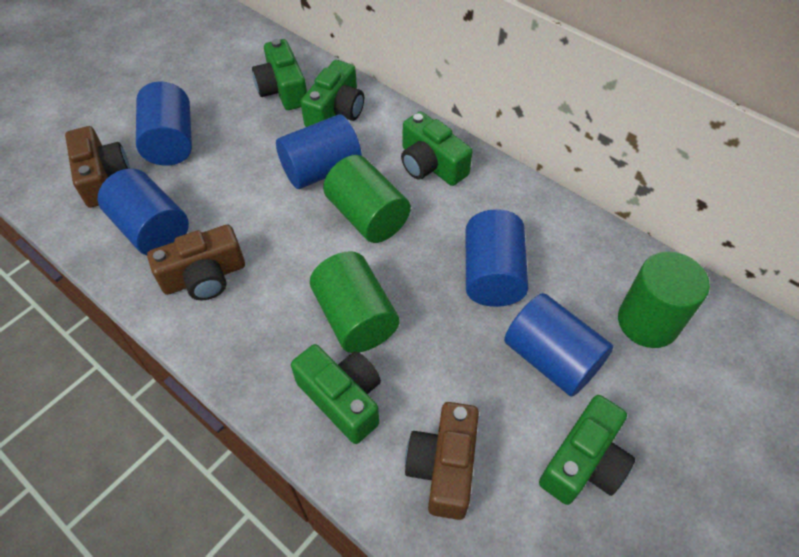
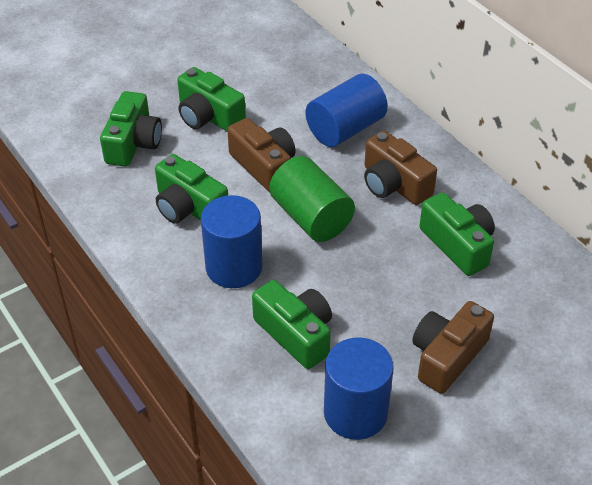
blue cylinder: 5 -> 3
green cylinder: 3 -> 1

